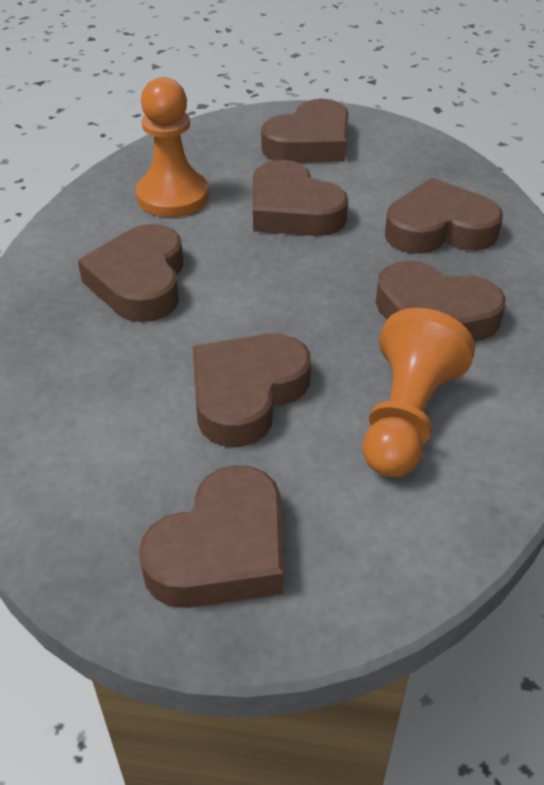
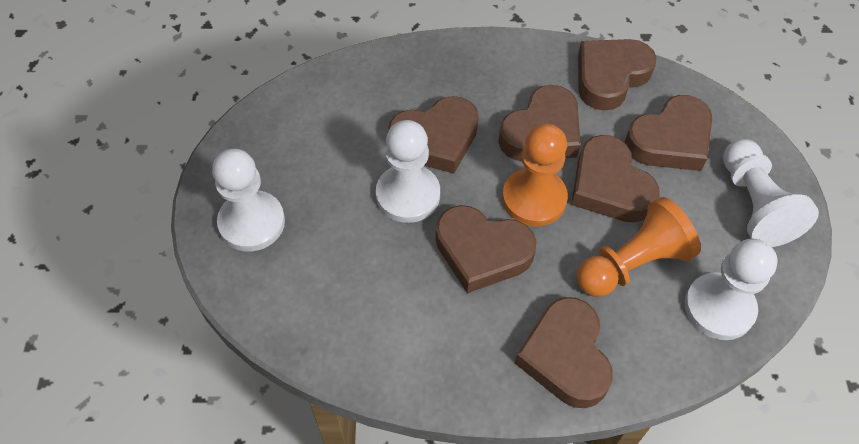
white pawn: 0 -> 4

